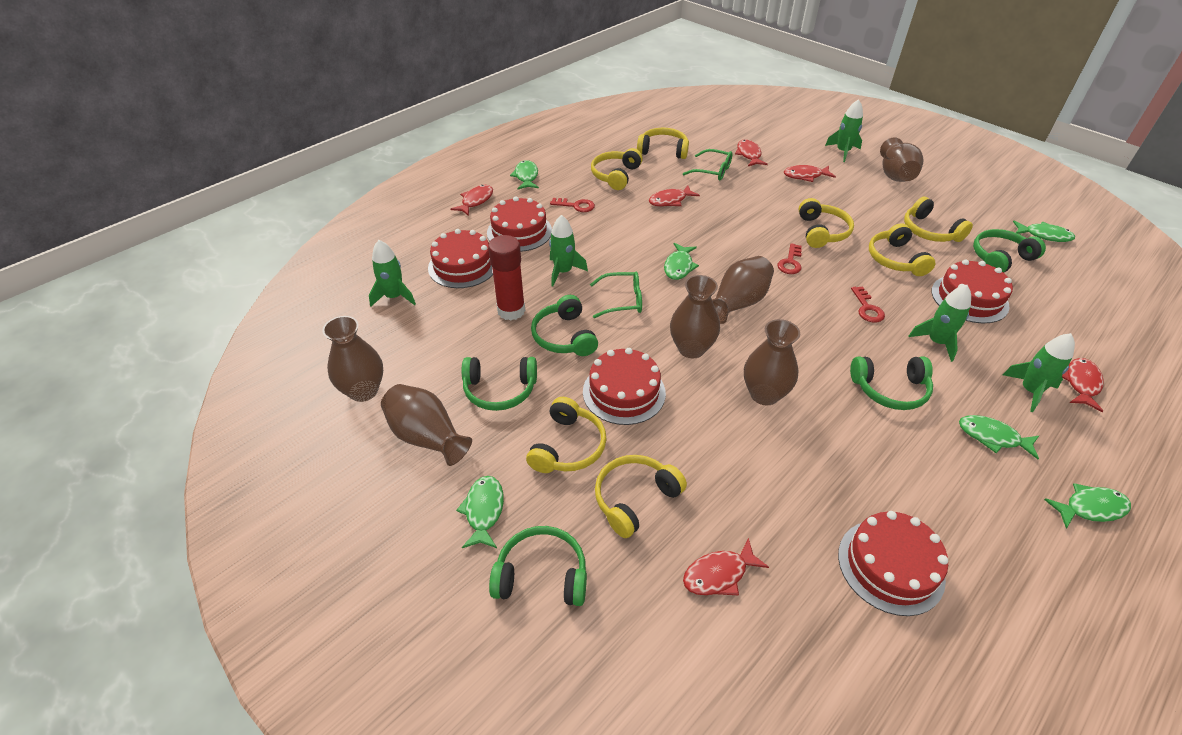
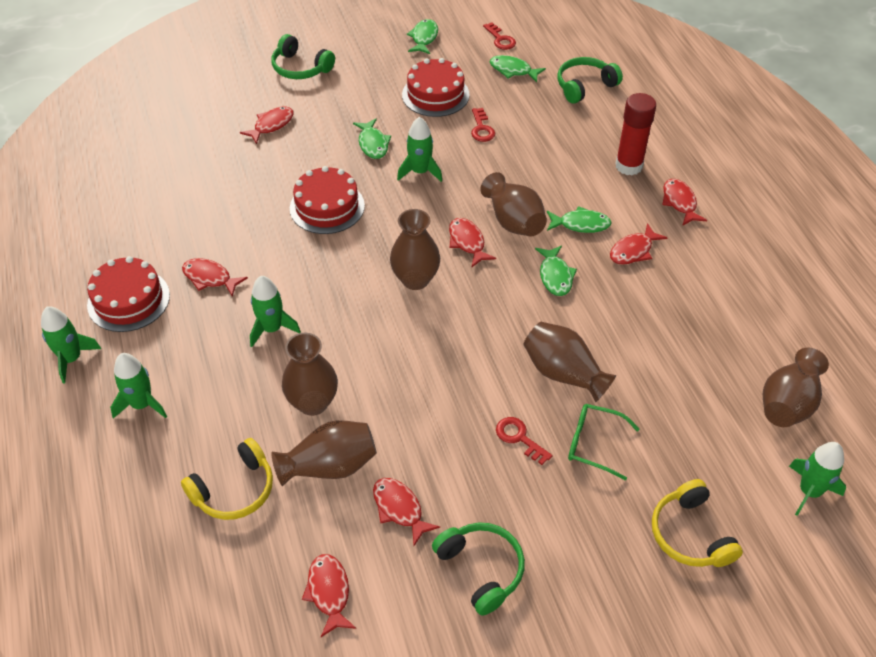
green fish: 6 -> 5
green glasses: 2 -> 1
green headphones: 5 -> 3
red cake: 5 -> 3
red fish: 6 -> 7
yellow headphones: 7 -> 2

